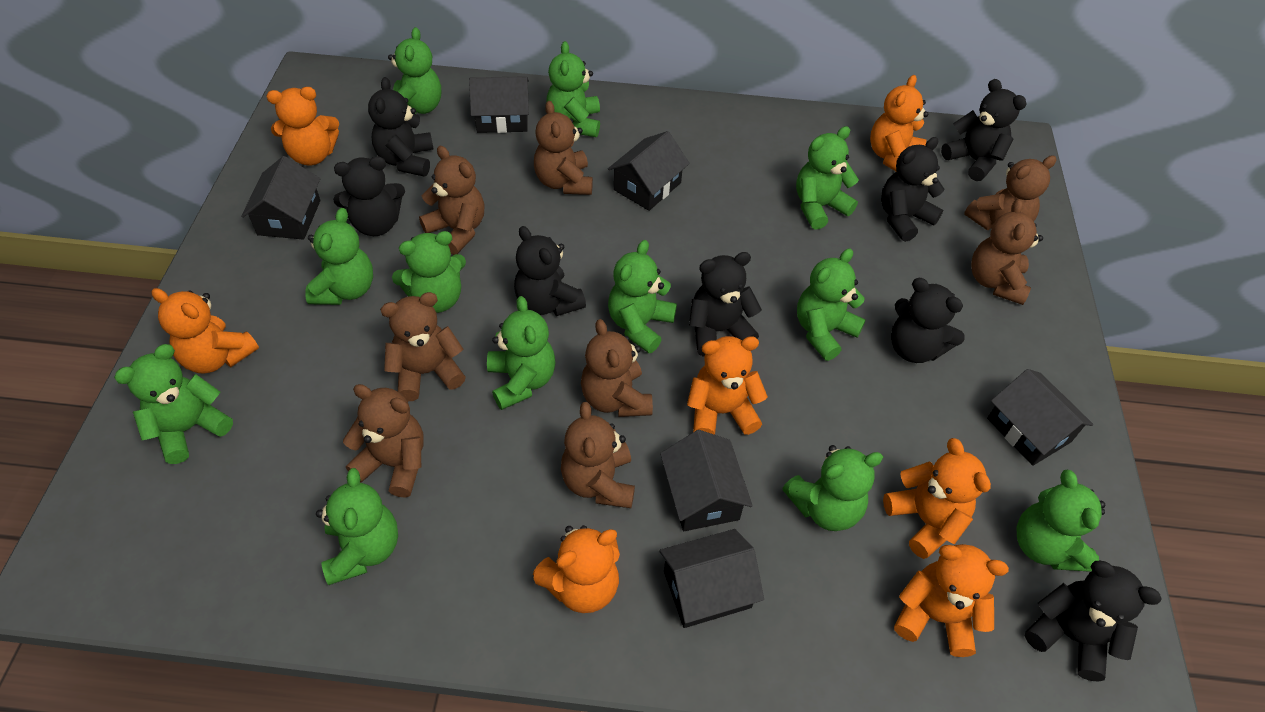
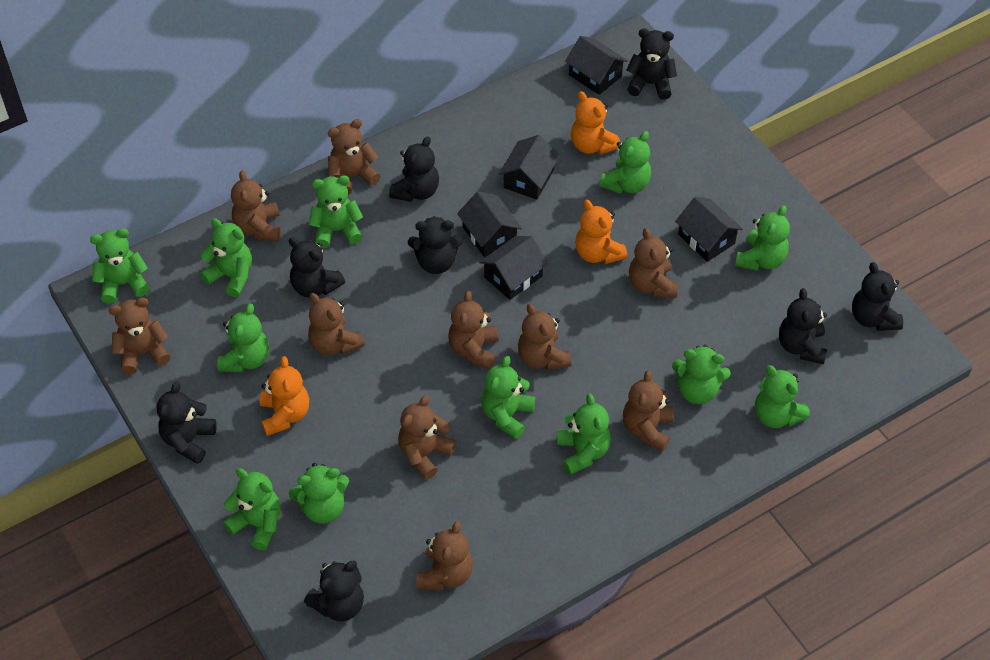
black house: 6 -> 5
brown teddy bear: 8 -> 10
orange teddy bear: 7 -> 3

